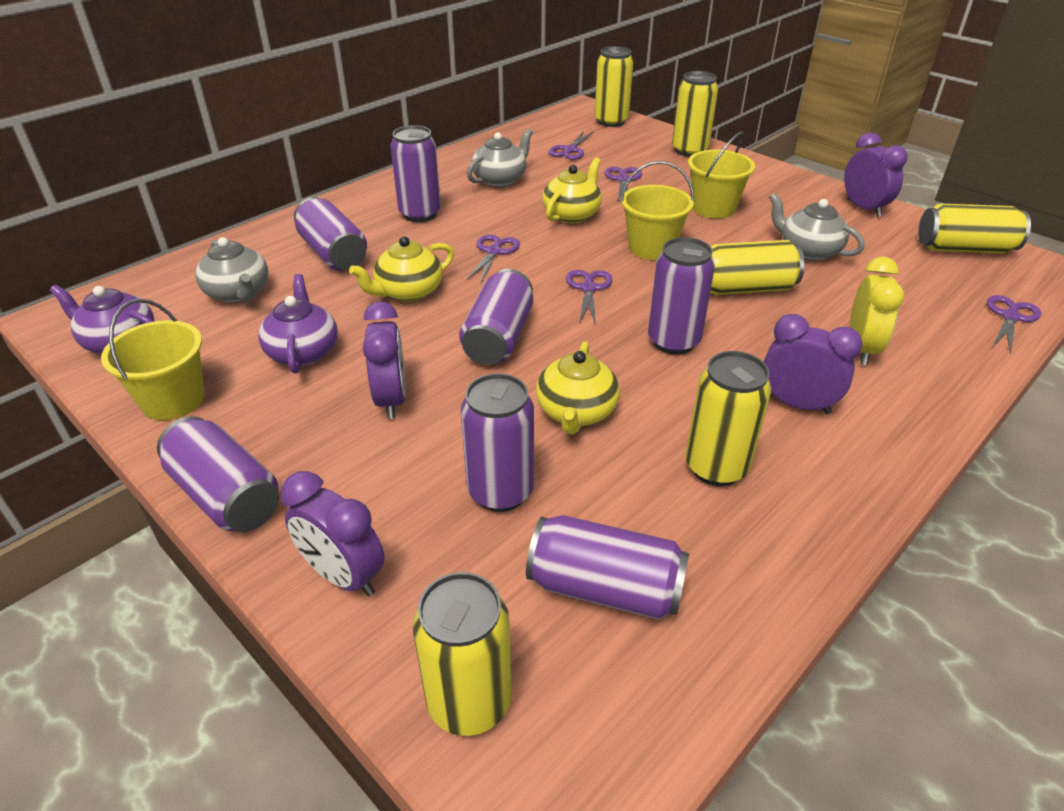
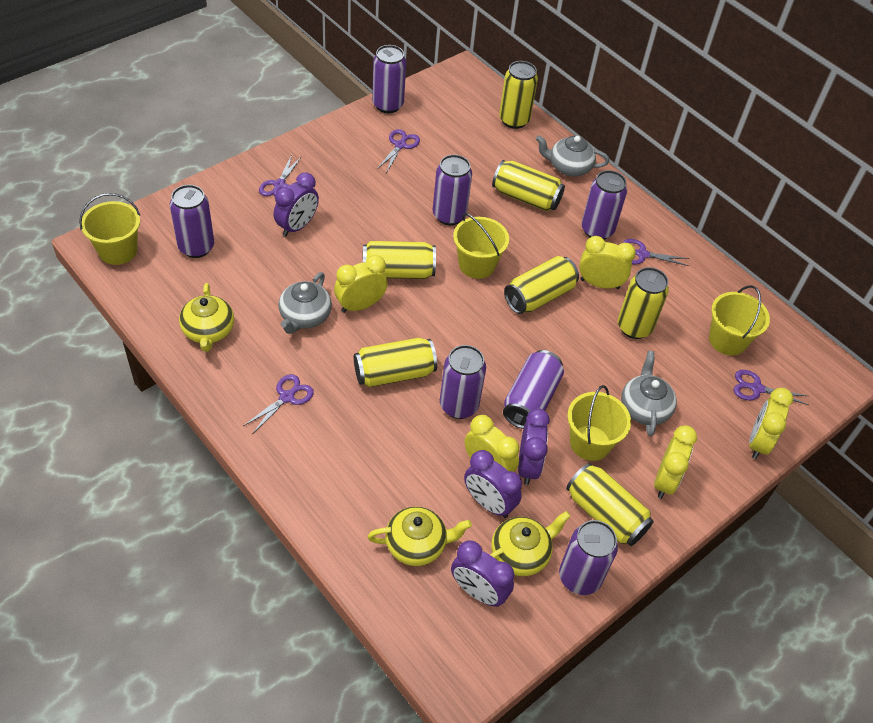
purple teapot: 2 -> 0
yellow bucket: 3 -> 4
yellow can: 6 -> 7
yellow clock: 1 -> 5

